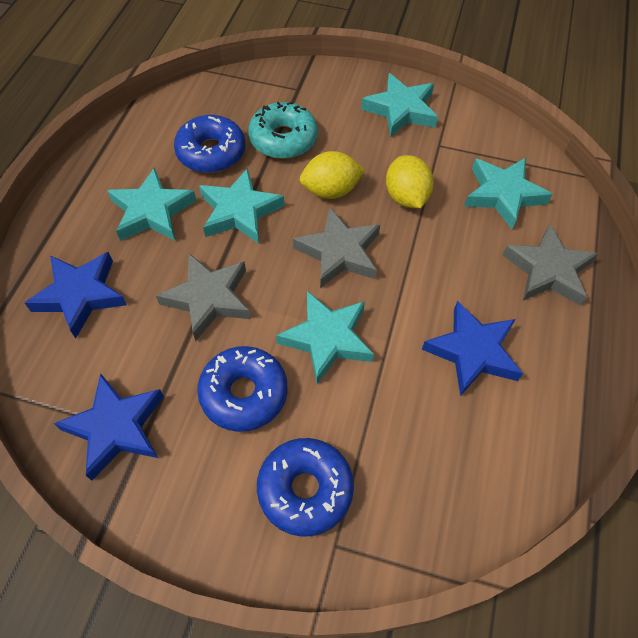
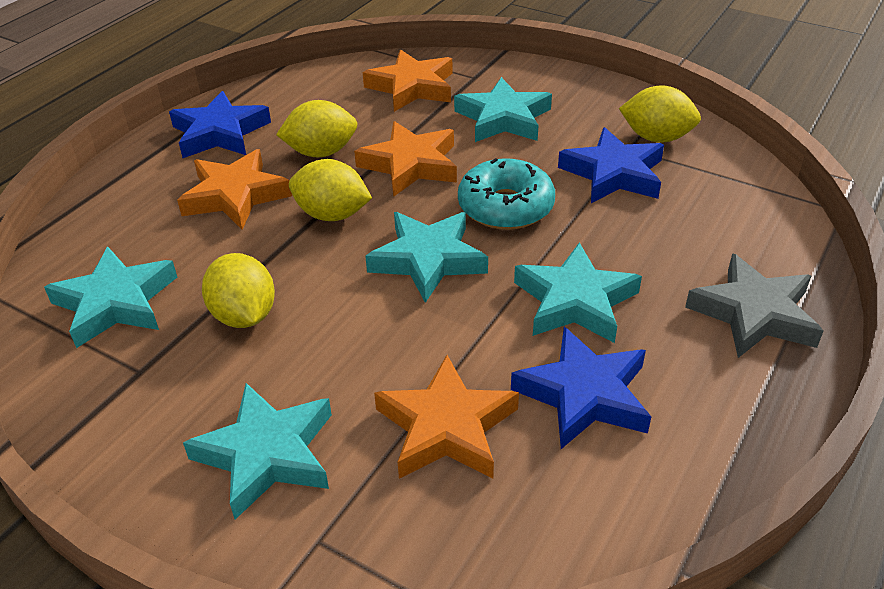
blue donut: 3 -> 0
grey star: 3 -> 1
orange star: 0 -> 4
yellow lemon: 2 -> 4

